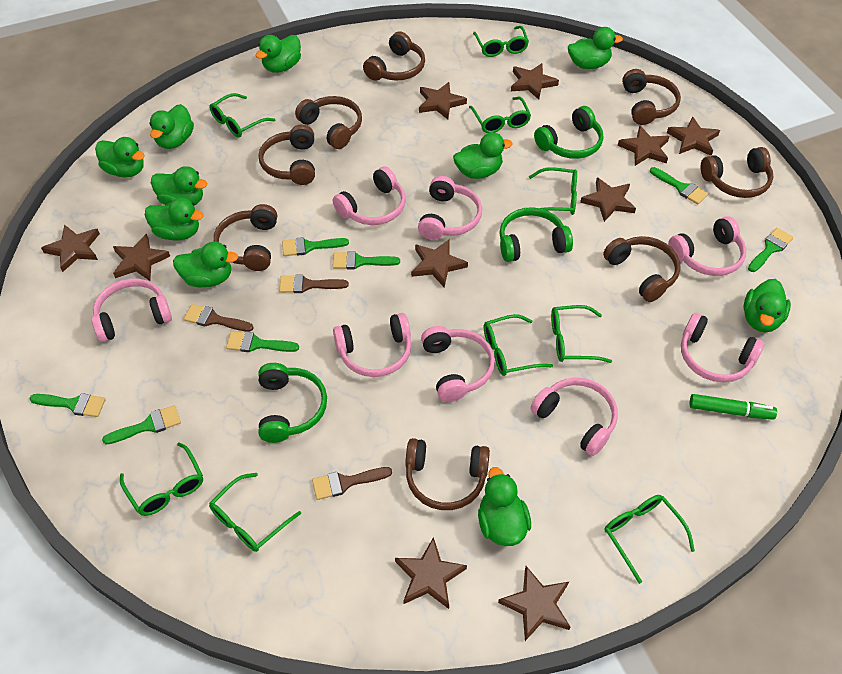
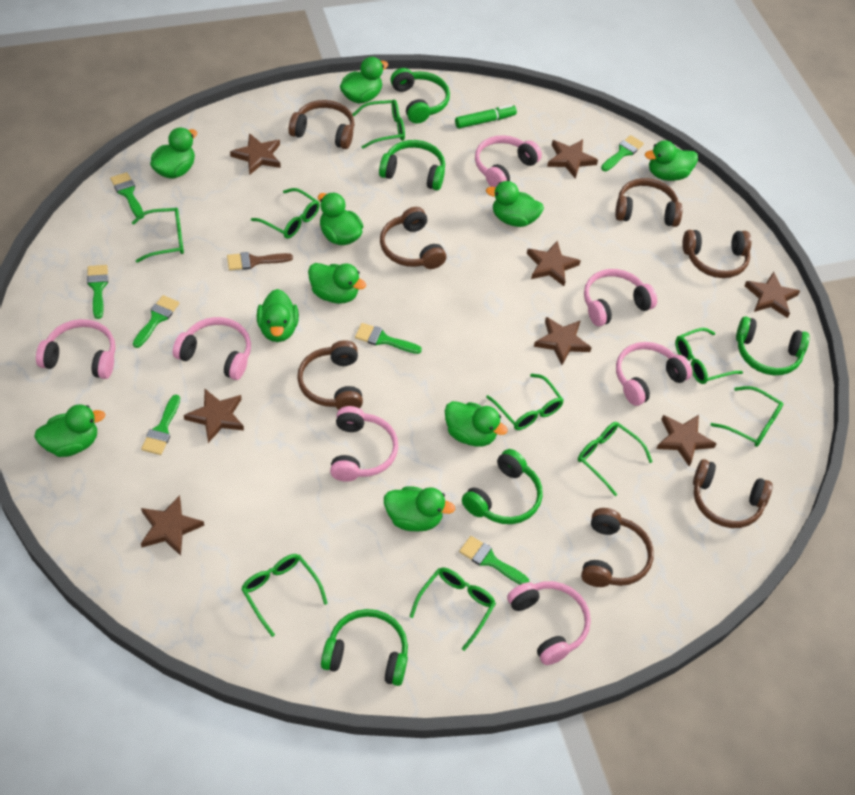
brown brush: 3 -> 1
brown headphones: 8 -> 7
brown star: 10 -> 8
green headphones: 3 -> 5
pink headphones: 8 -> 7

